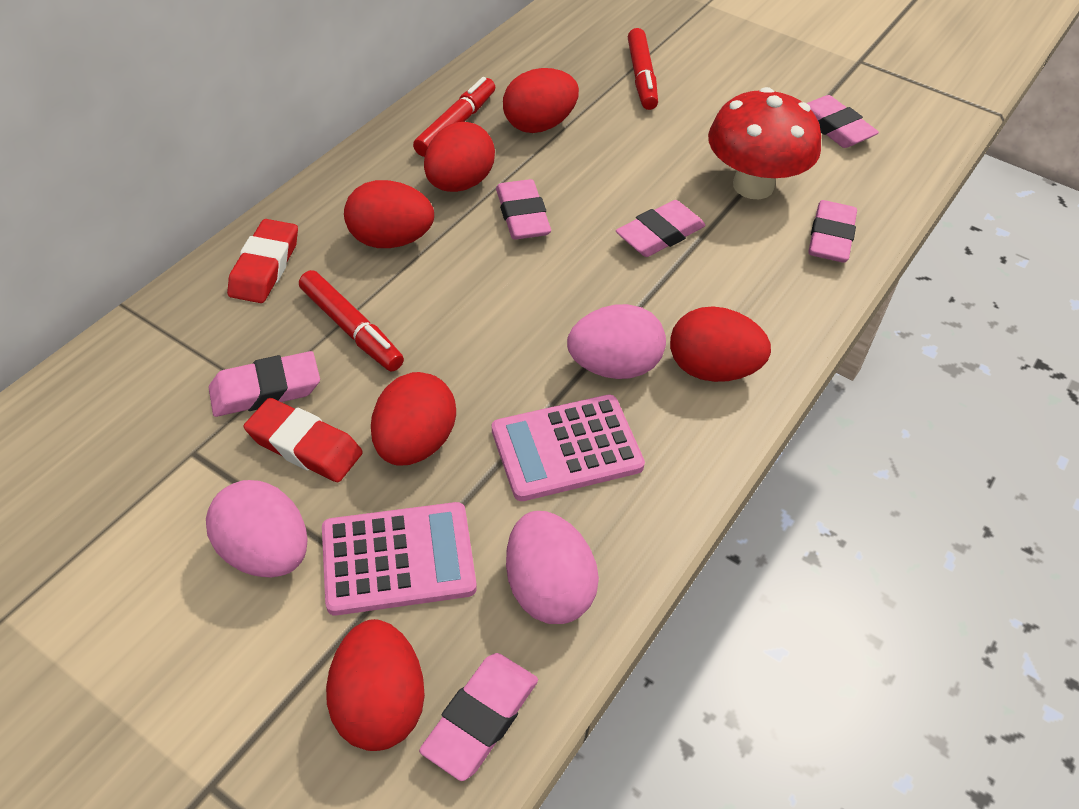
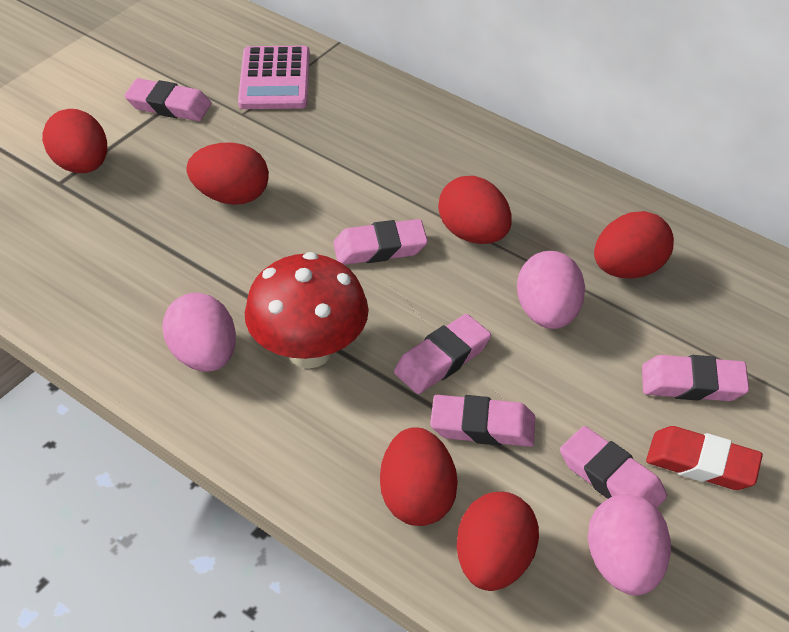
pink calculator: 2 -> 1
red eraser: 2 -> 1
red marker: 3 -> 0

